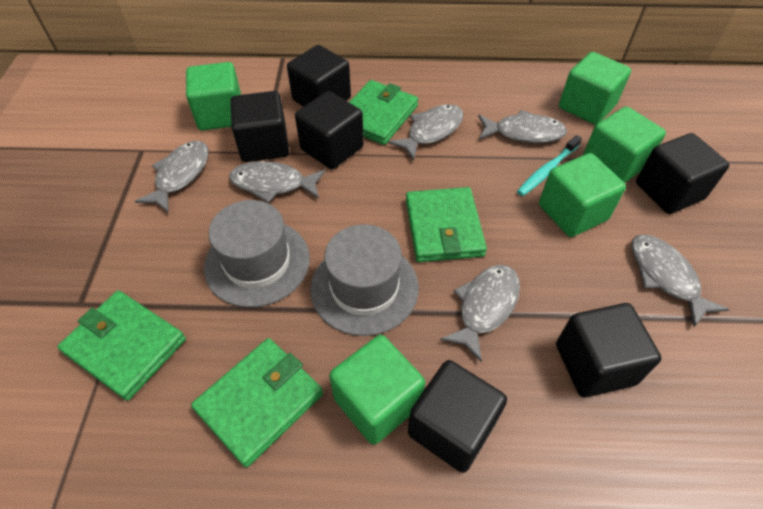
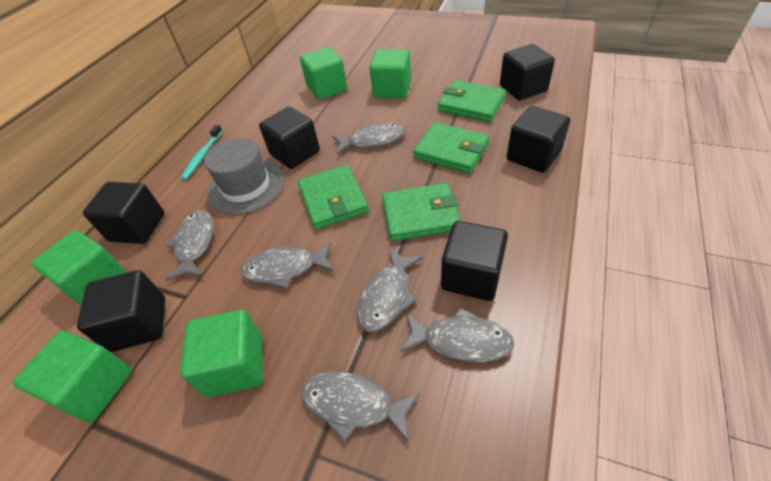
grey hat: 2 -> 1

